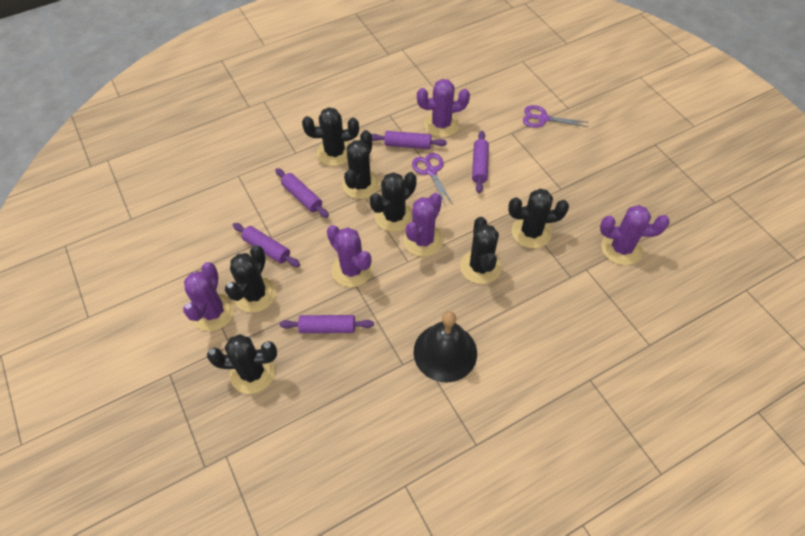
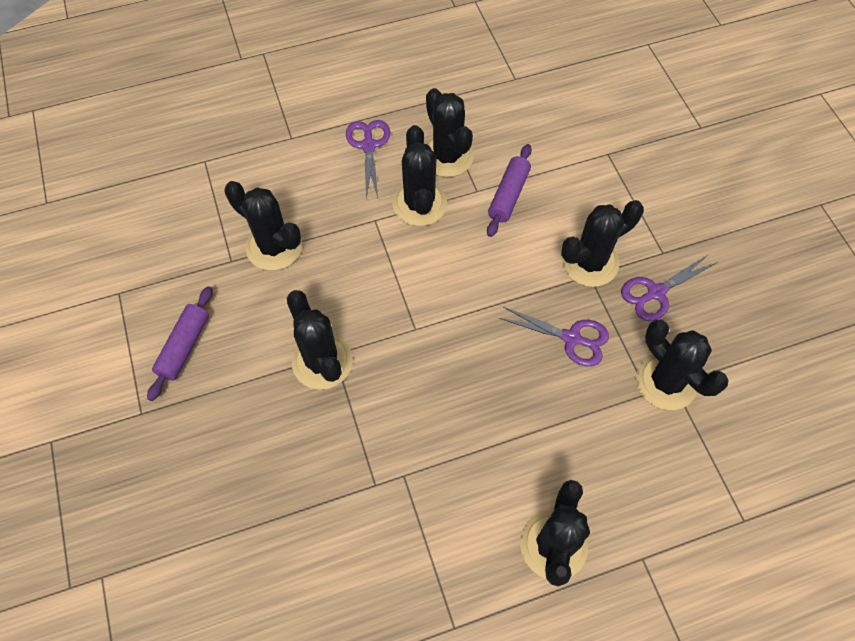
black bell: 1 -> 0
purple cactus: 5 -> 0
purple rolling pin: 5 -> 2
purple scissors: 2 -> 3

